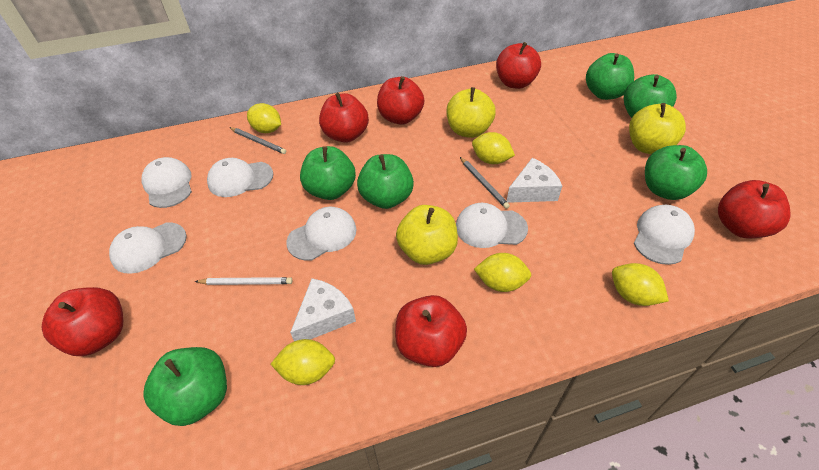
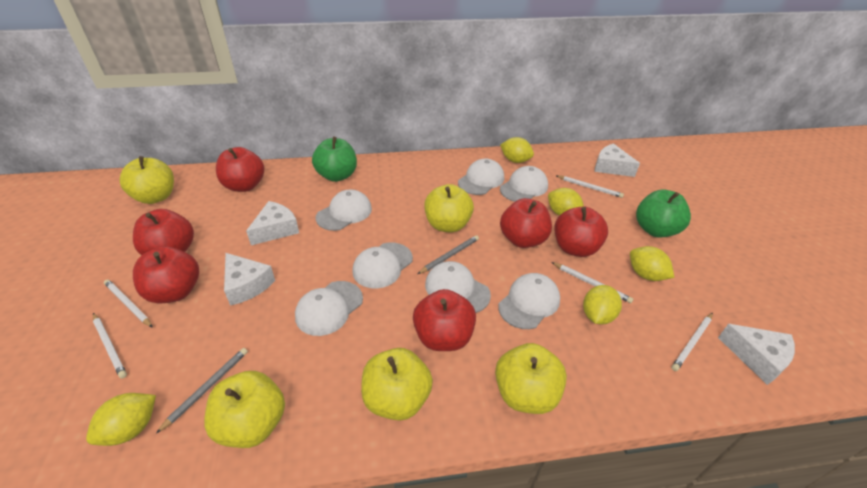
green apple: 6 -> 2
white cap: 6 -> 7
white cheese: 2 -> 4
white pencil: 1 -> 5
yellow apple: 3 -> 5

